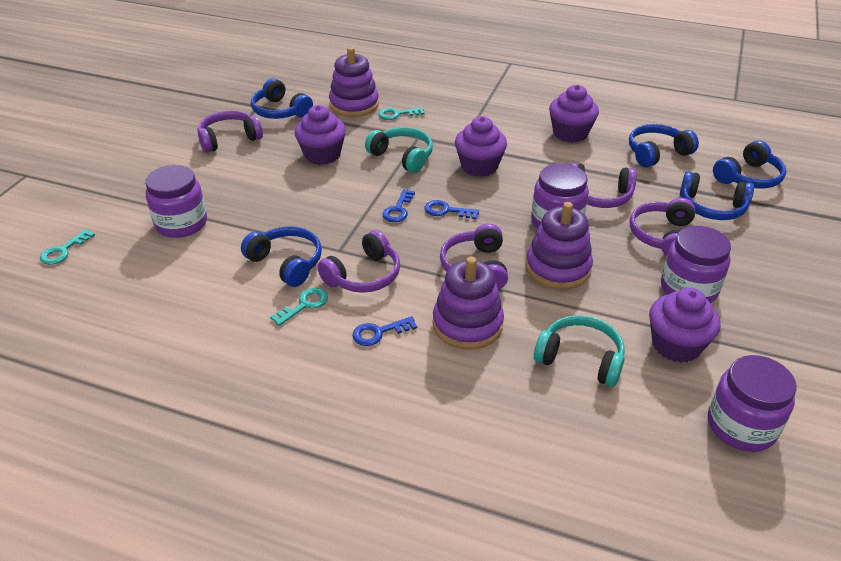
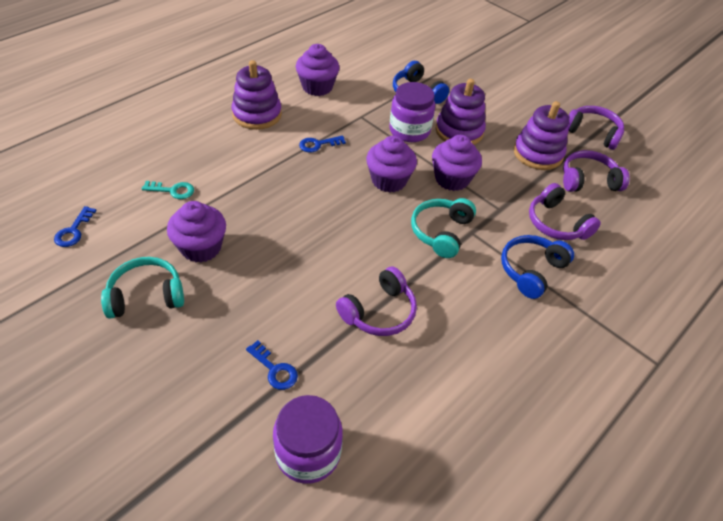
blue headphones: 5 -> 2
purple headphones: 5 -> 4
purple jar: 4 -> 2
turquoise key: 3 -> 1

